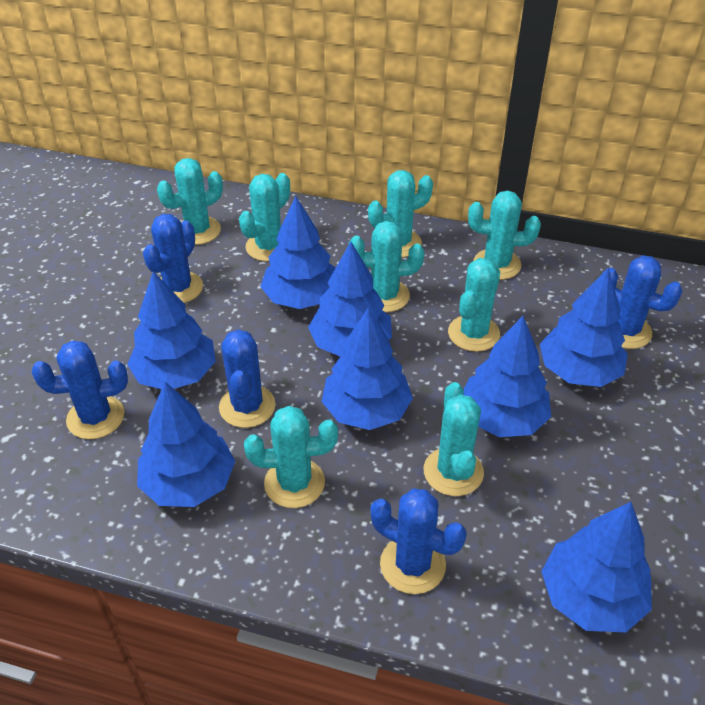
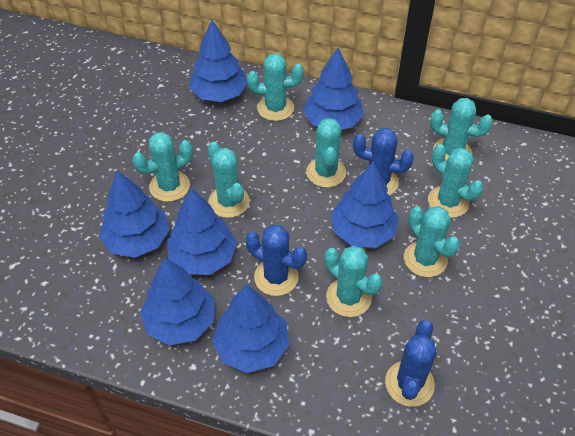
blue cactus: 5 -> 3
blue tree: 8 -> 7

